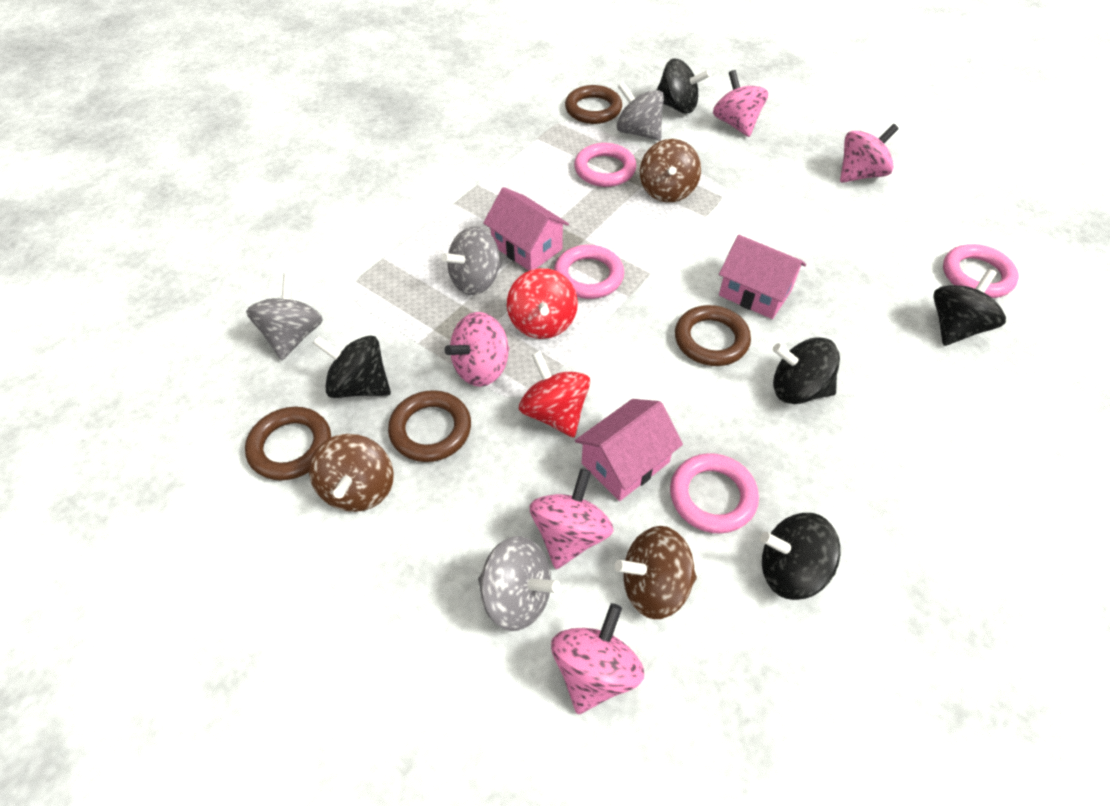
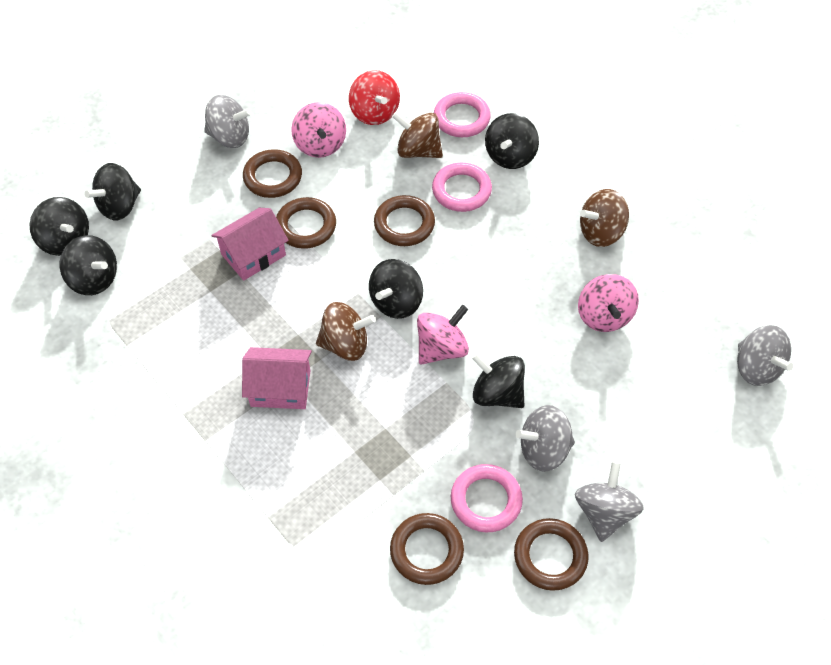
black spinning top: 5 -> 6
brown ring: 4 -> 5
pink house: 3 -> 2
pink ring: 4 -> 3
pink spinning top: 5 -> 3
red spinning top: 2 -> 1

